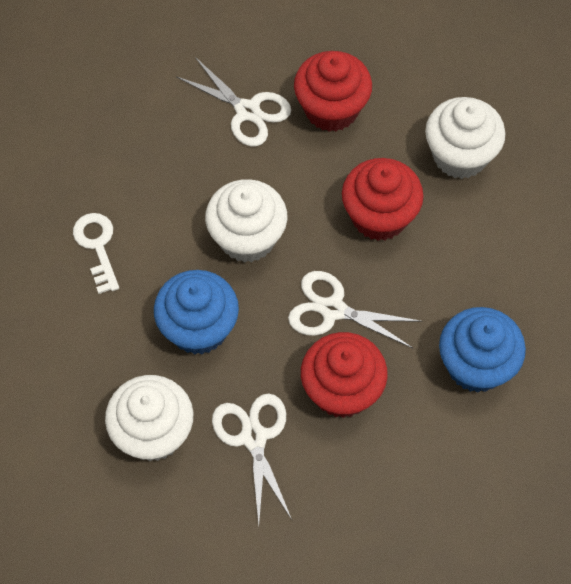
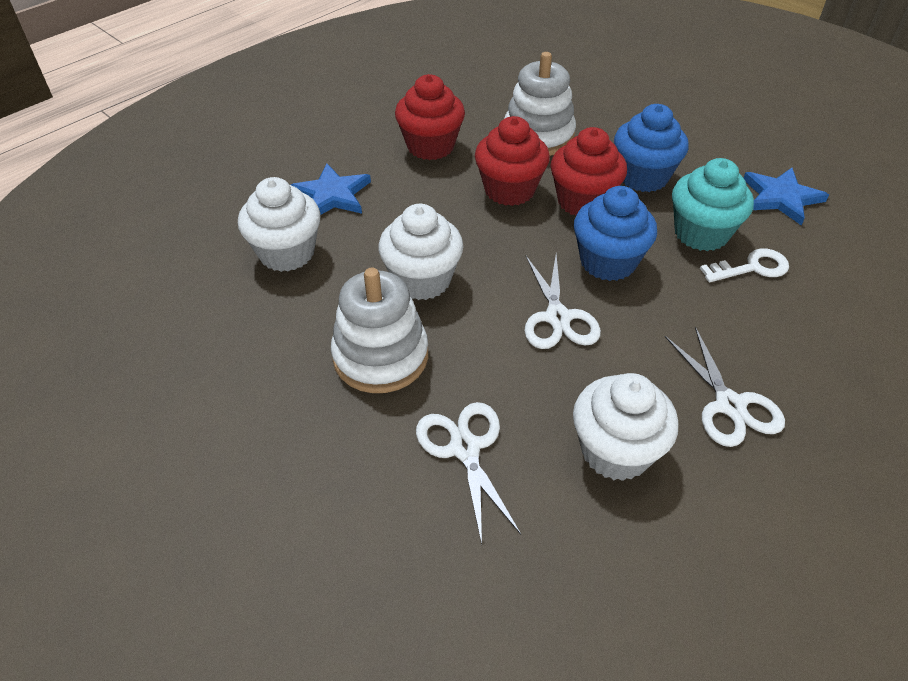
blue star: 0 -> 2
turquoise cupcake: 0 -> 1
white stacking toy: 0 -> 2

